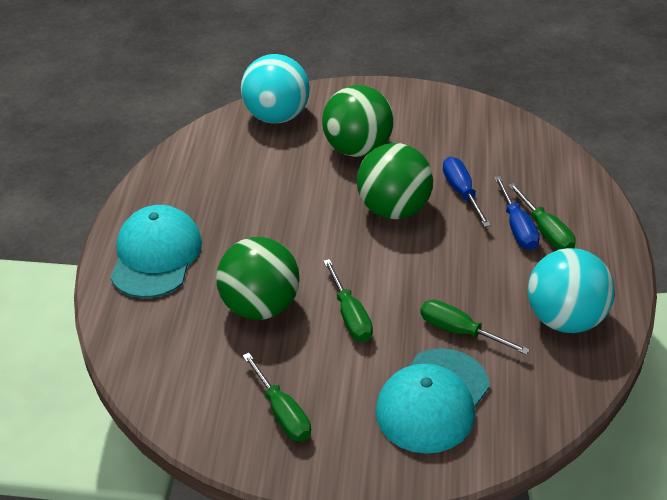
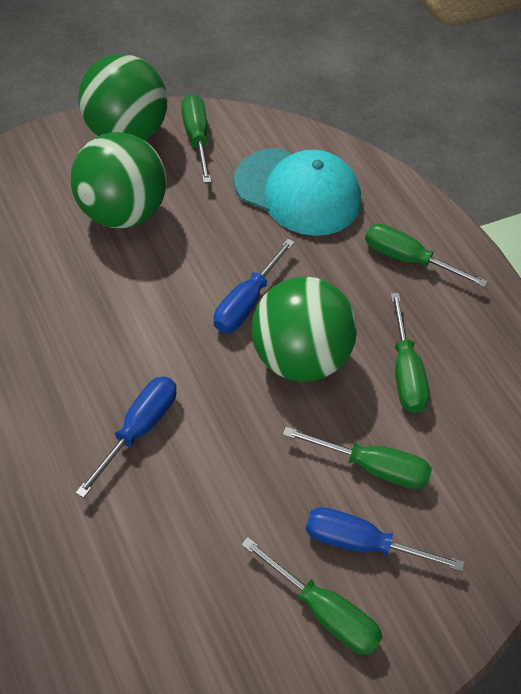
blue screwdriver: 2 -> 3
green screwdriver: 4 -> 5
turquoise ball: 2 -> 0
turquoise cap: 2 -> 1

